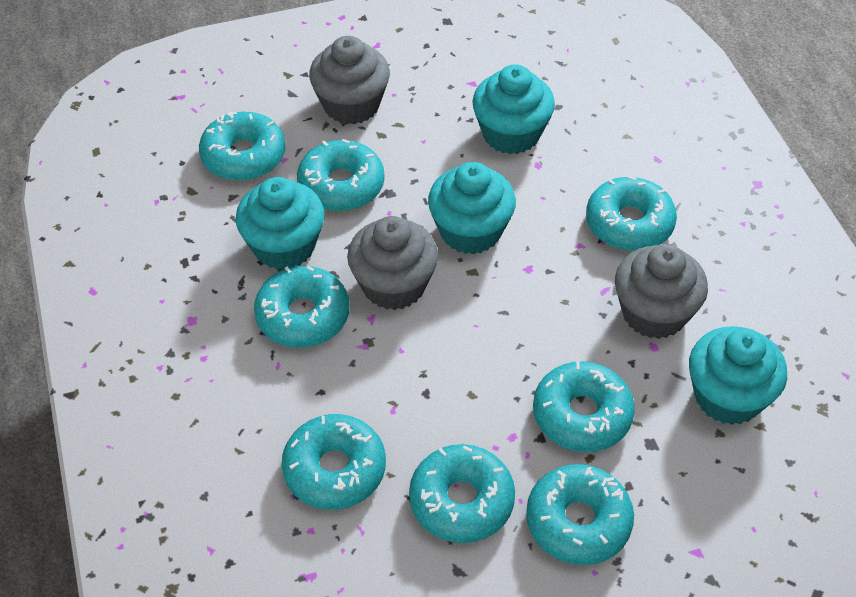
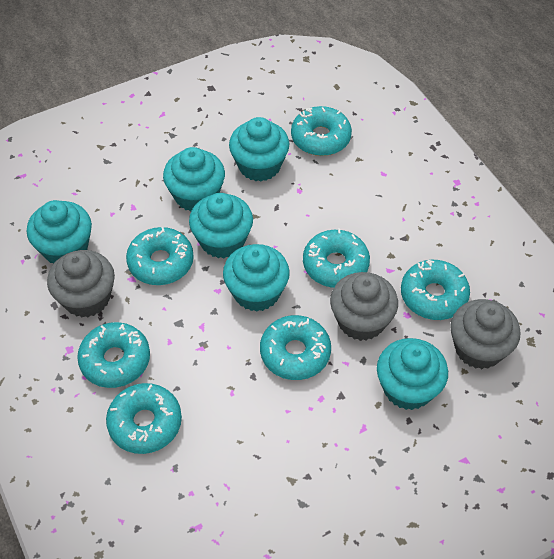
turquoise cupcake: 4 -> 6
turquoise donut: 8 -> 7

